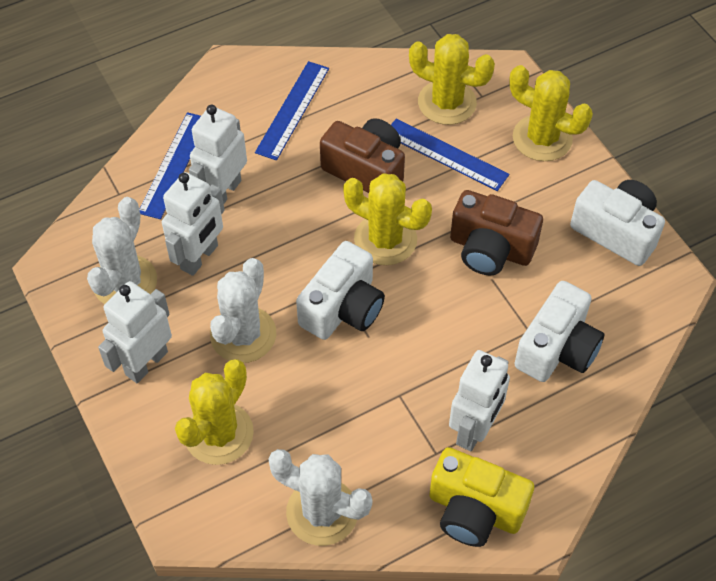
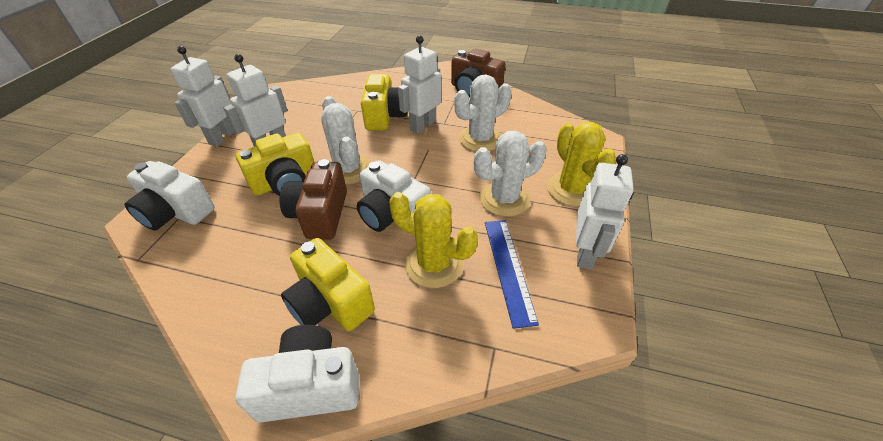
blue ruler: 3 -> 1
yellow cactus: 4 -> 2
yellow camera: 1 -> 3

